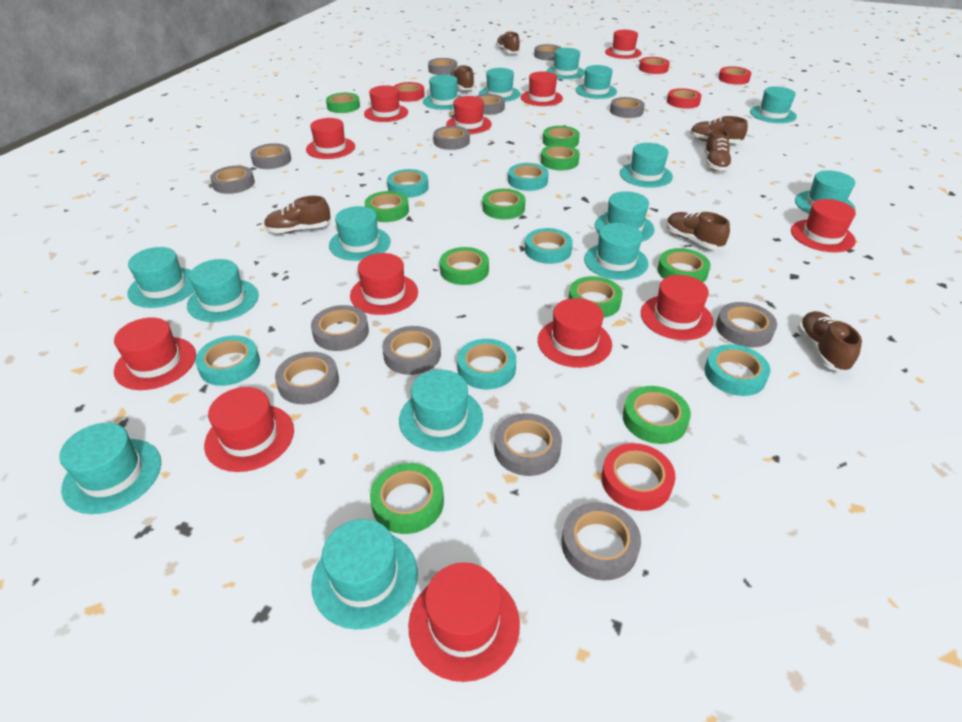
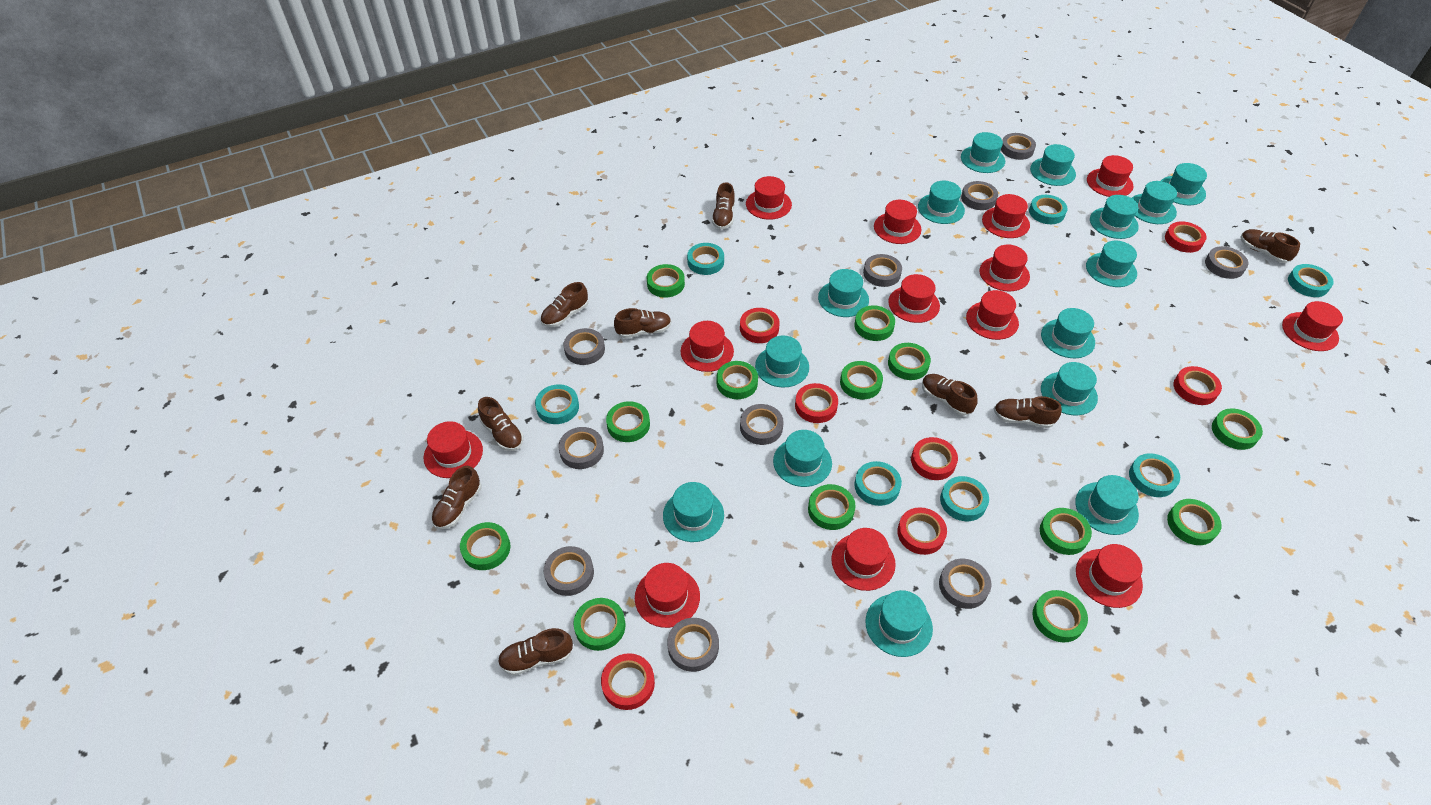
brown shoe: 7 -> 9
green tape: 10 -> 13
grey tape: 13 -> 10
red hat: 12 -> 13
red tape: 5 -> 7
turquoise tape: 6 -> 7

